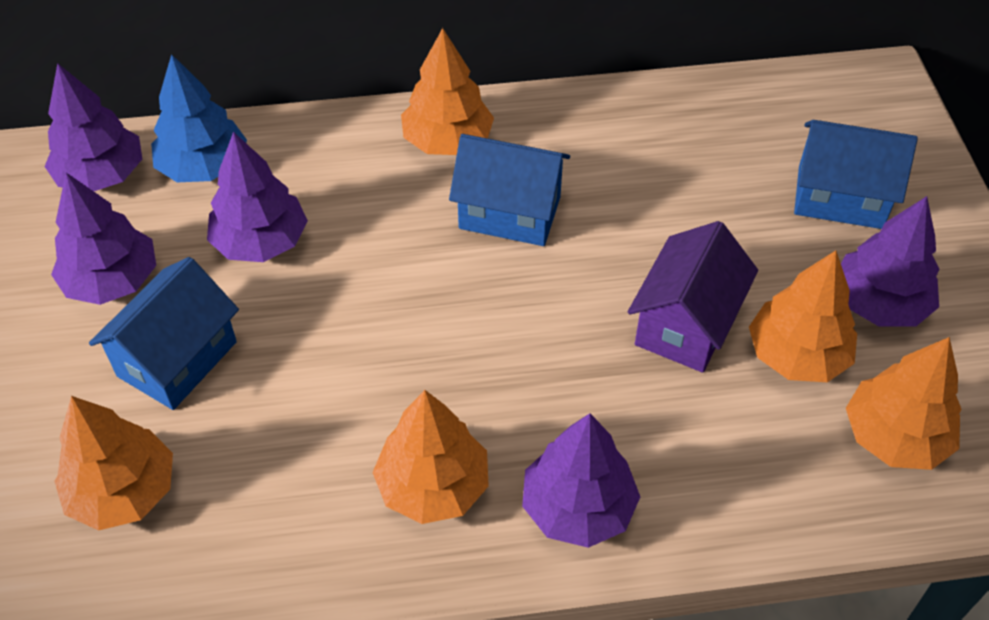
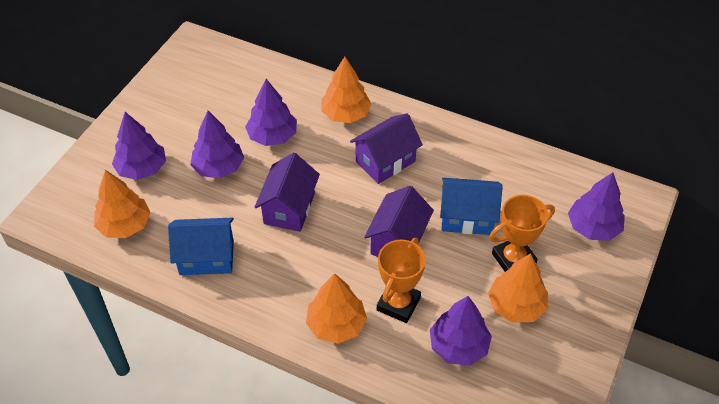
blue house: 3 -> 2
blue tree: 1 -> 0
orange tree: 5 -> 4
orange trophy: 0 -> 2
purple house: 1 -> 3

